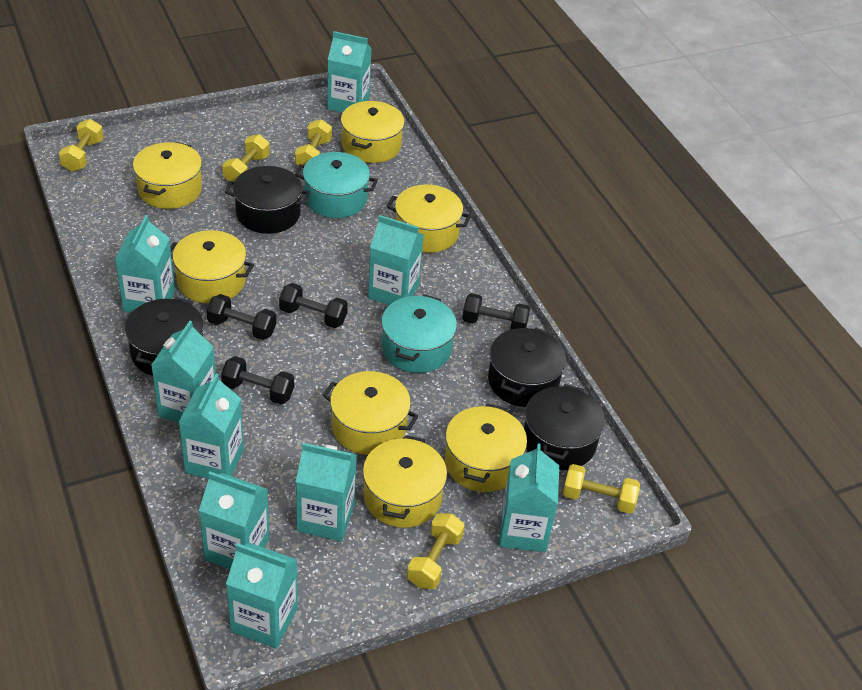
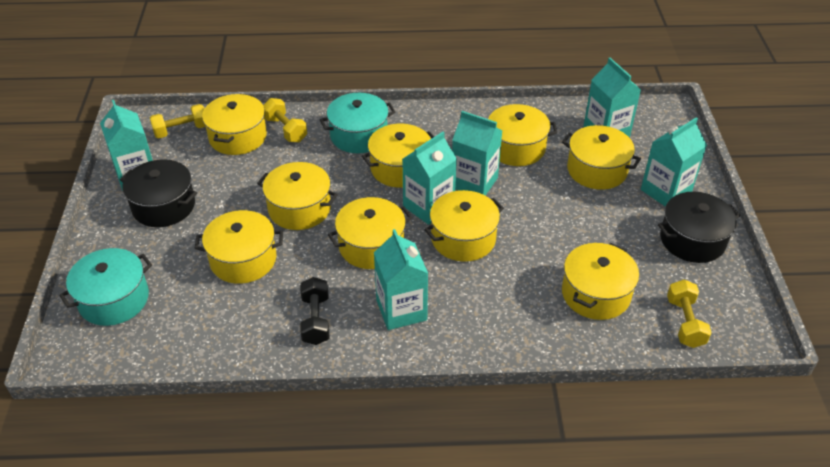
black dumbbell: 4 -> 1
black pot: 4 -> 2
turquoise carton: 9 -> 6
yellow dumbbell: 5 -> 3
yellow pot: 7 -> 9

